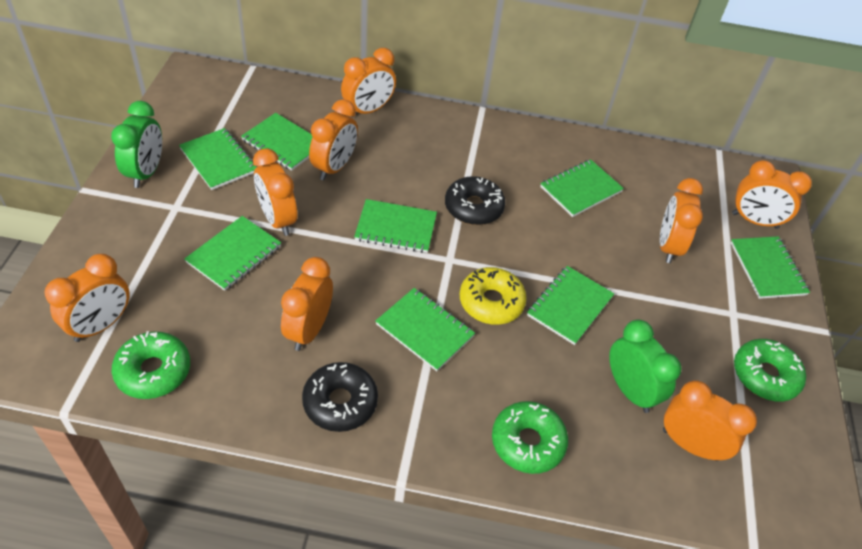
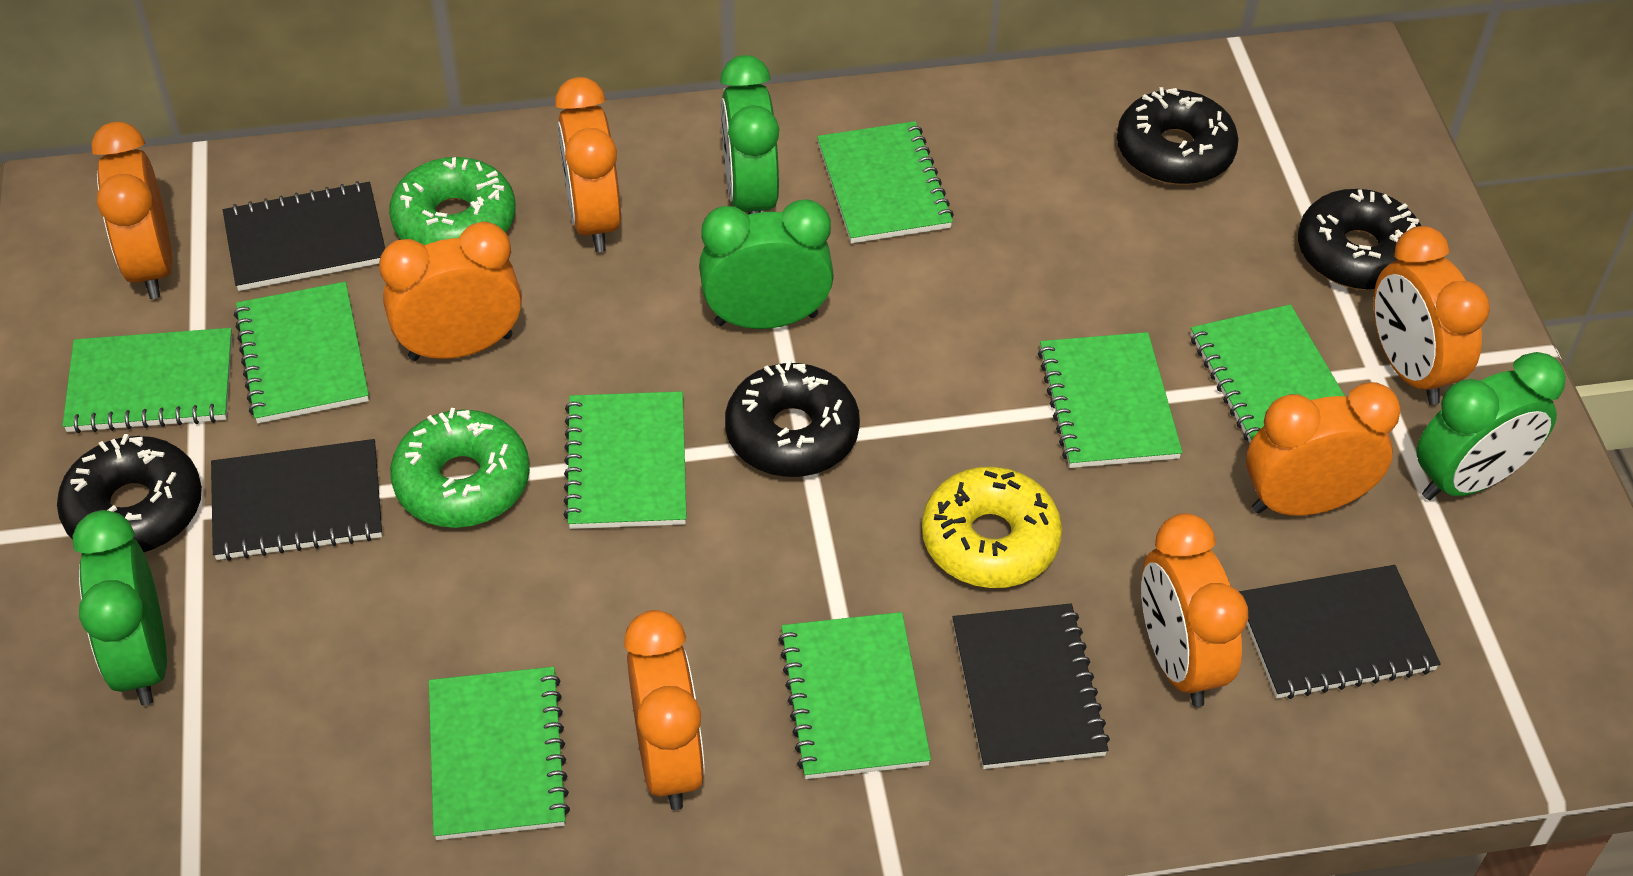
black donut: 2 -> 4
black notebook: 0 -> 4
green clock: 2 -> 4
green donut: 3 -> 2
orange clock: 8 -> 7

